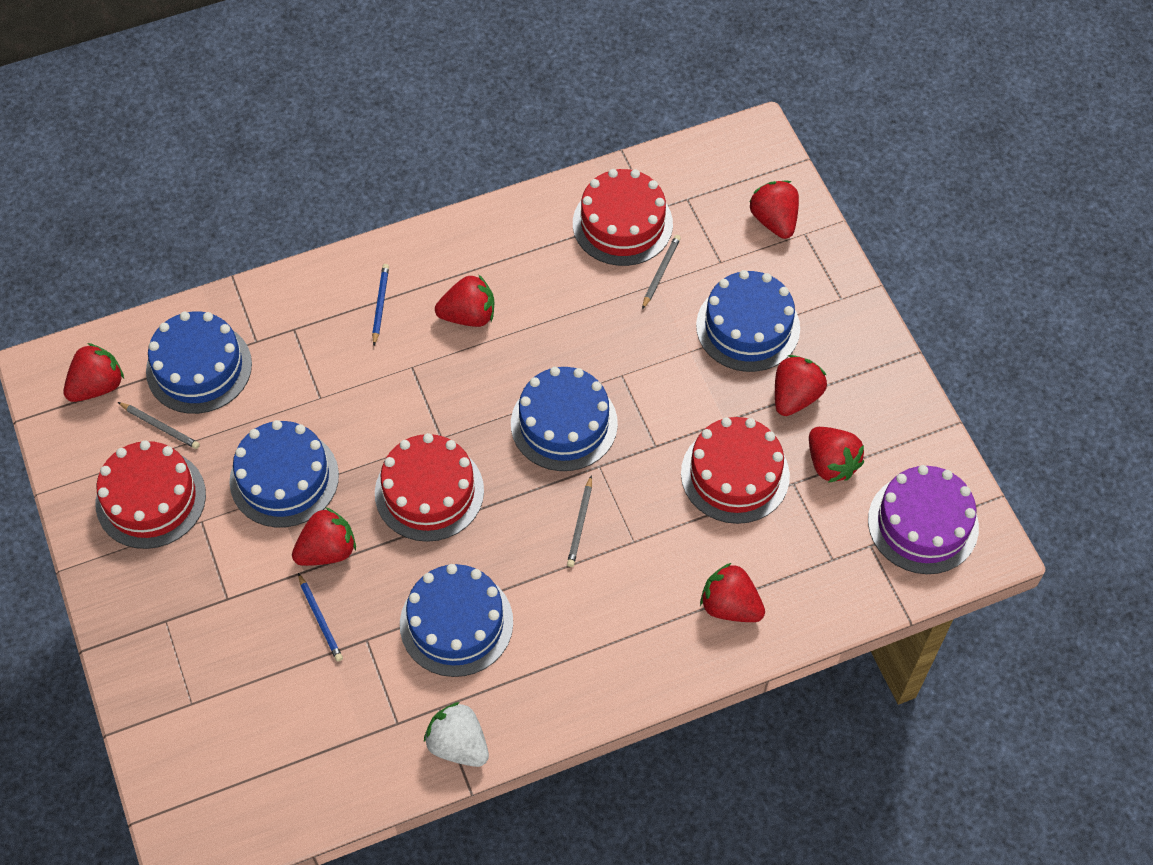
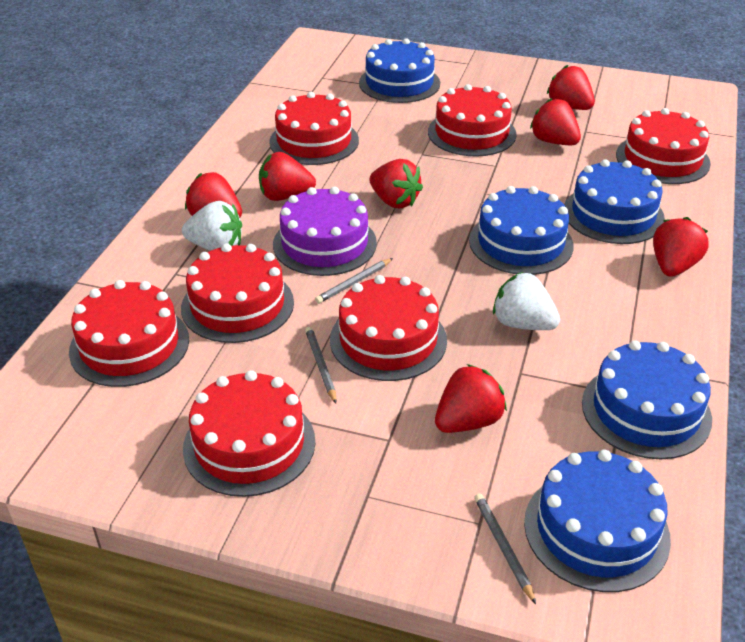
blue pencil: 2 -> 0
red cake: 4 -> 7
white strawberry: 1 -> 2

